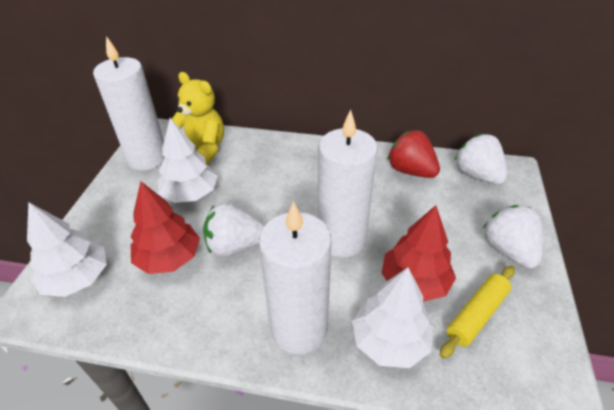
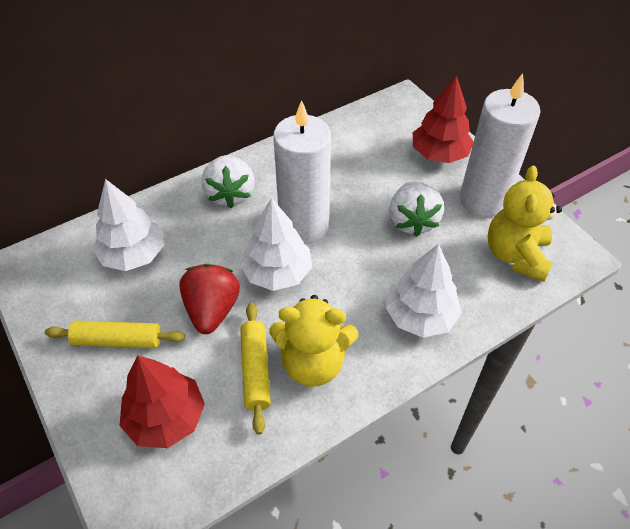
white candle: 3 -> 2
white strawberry: 3 -> 2
yellow rolling pin: 1 -> 2
yellow teddy bear: 1 -> 2

